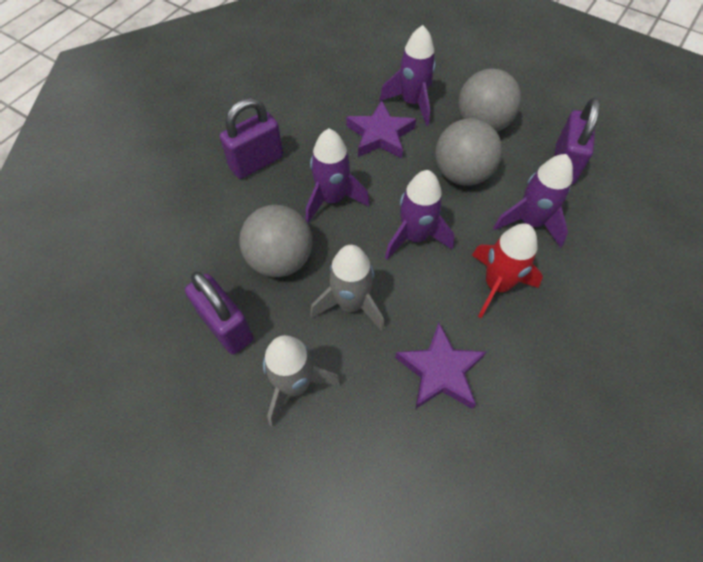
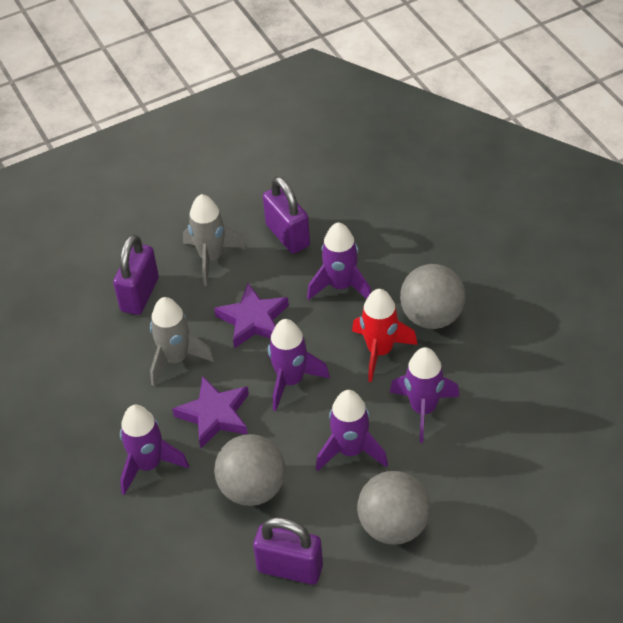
purple rocket: 4 -> 5

